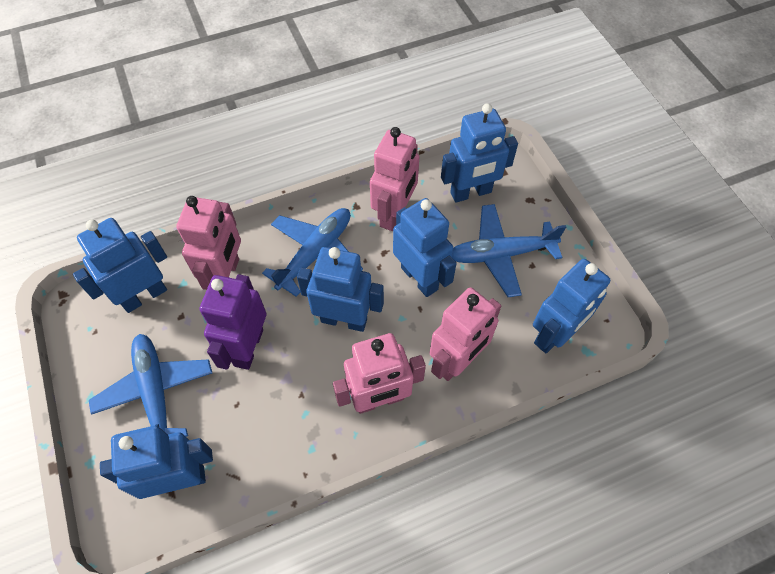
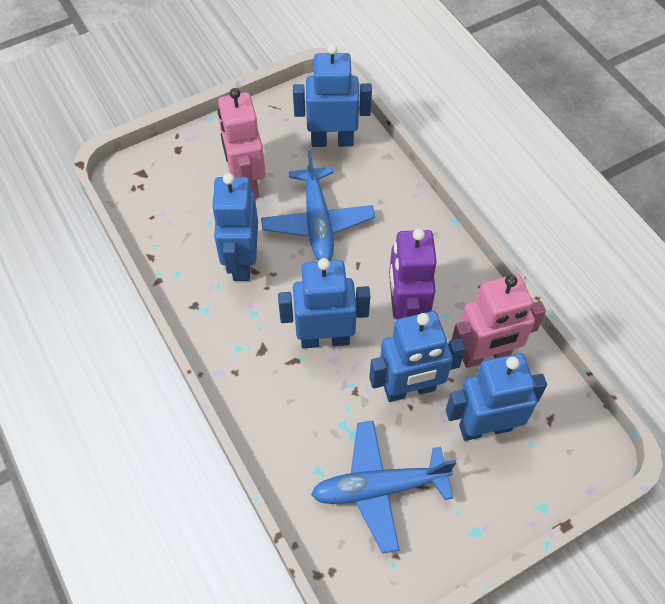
blue plane: 3 -> 2
blue robot: 6 -> 5
pink robot: 4 -> 2

